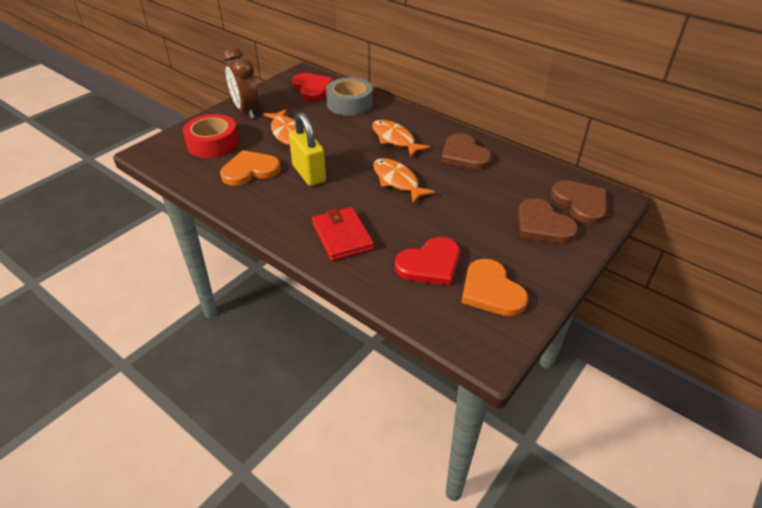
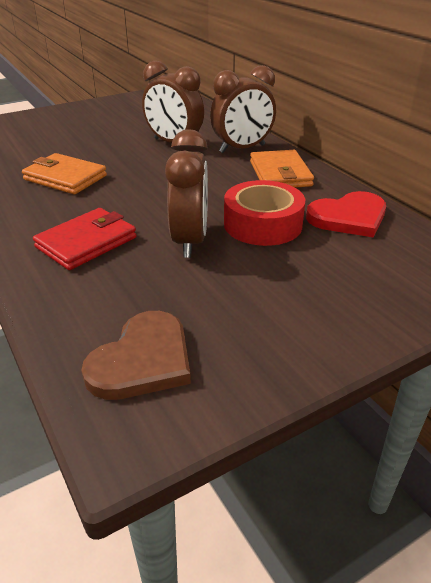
brown clock: 1 -> 3
brown heart: 3 -> 1
grey tape: 1 -> 0
orange fish: 3 -> 0
orange heart: 2 -> 0
orange wallet: 0 -> 2
red heart: 2 -> 1
yellow padlock: 1 -> 0

